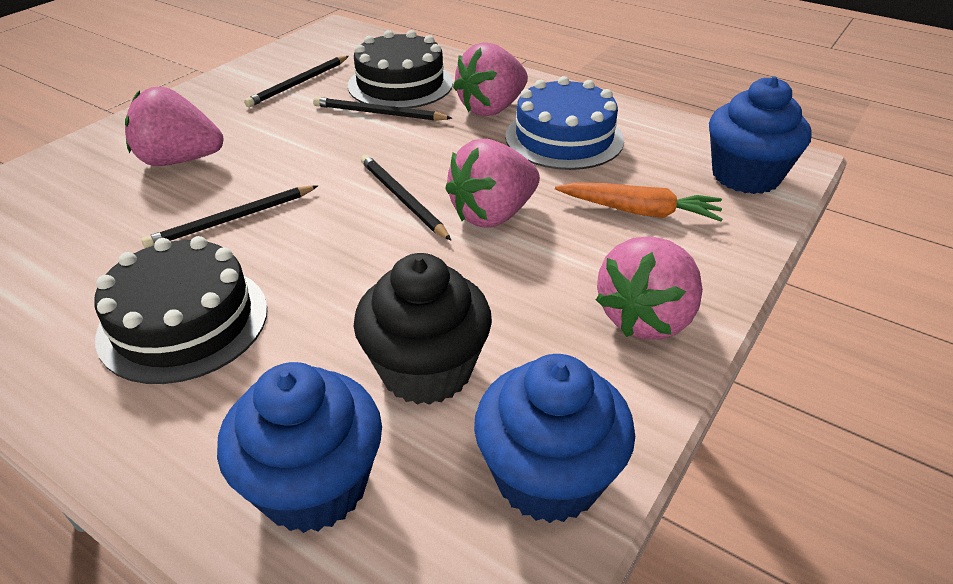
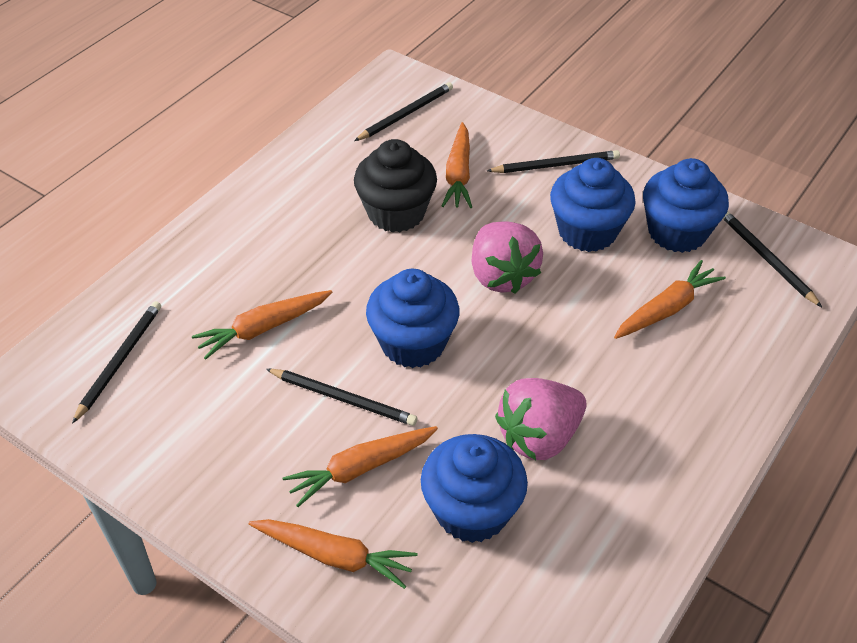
black cake: 2 -> 0
black pencil: 4 -> 5
blue cake: 1 -> 0
blue cupcake: 3 -> 4
orange carrot: 1 -> 5
pink strawberry: 4 -> 2

